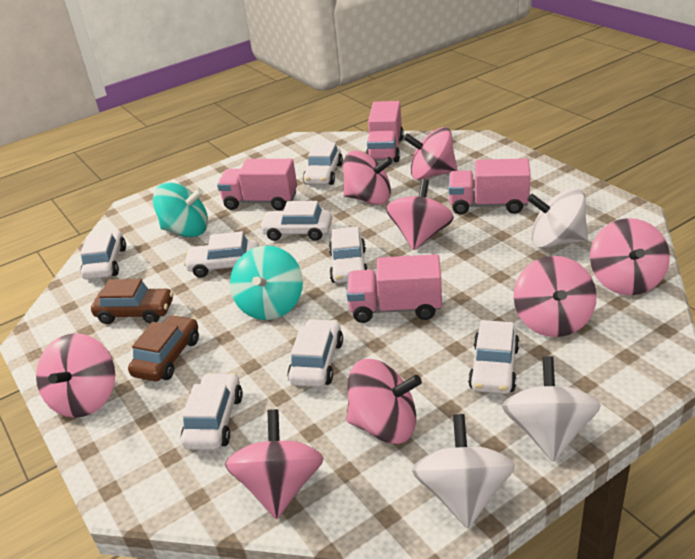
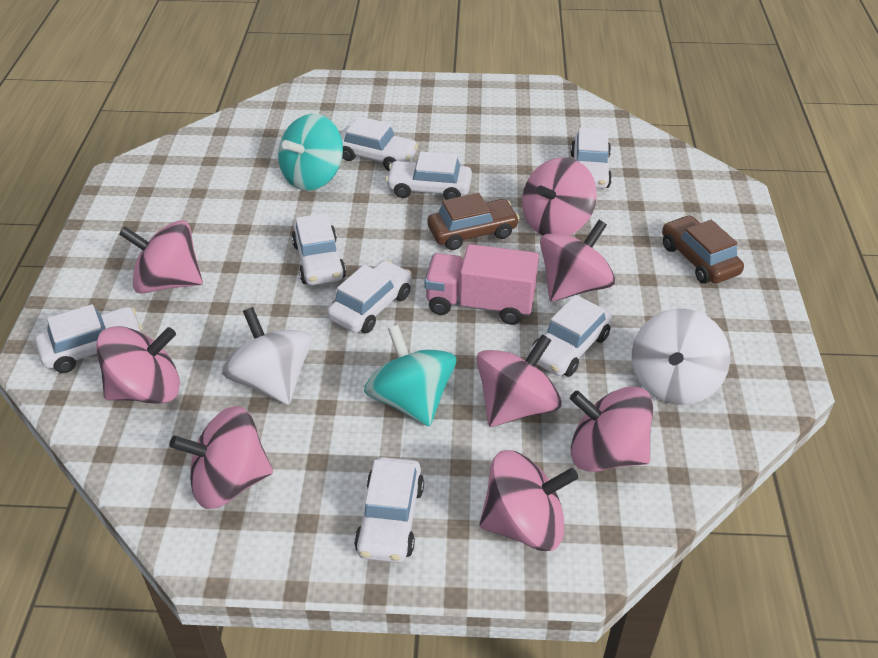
pink truck: 4 -> 1
white spinning top: 3 -> 2

